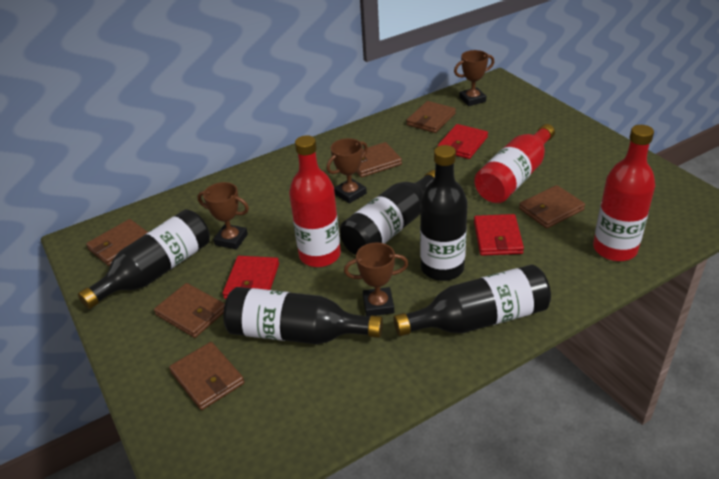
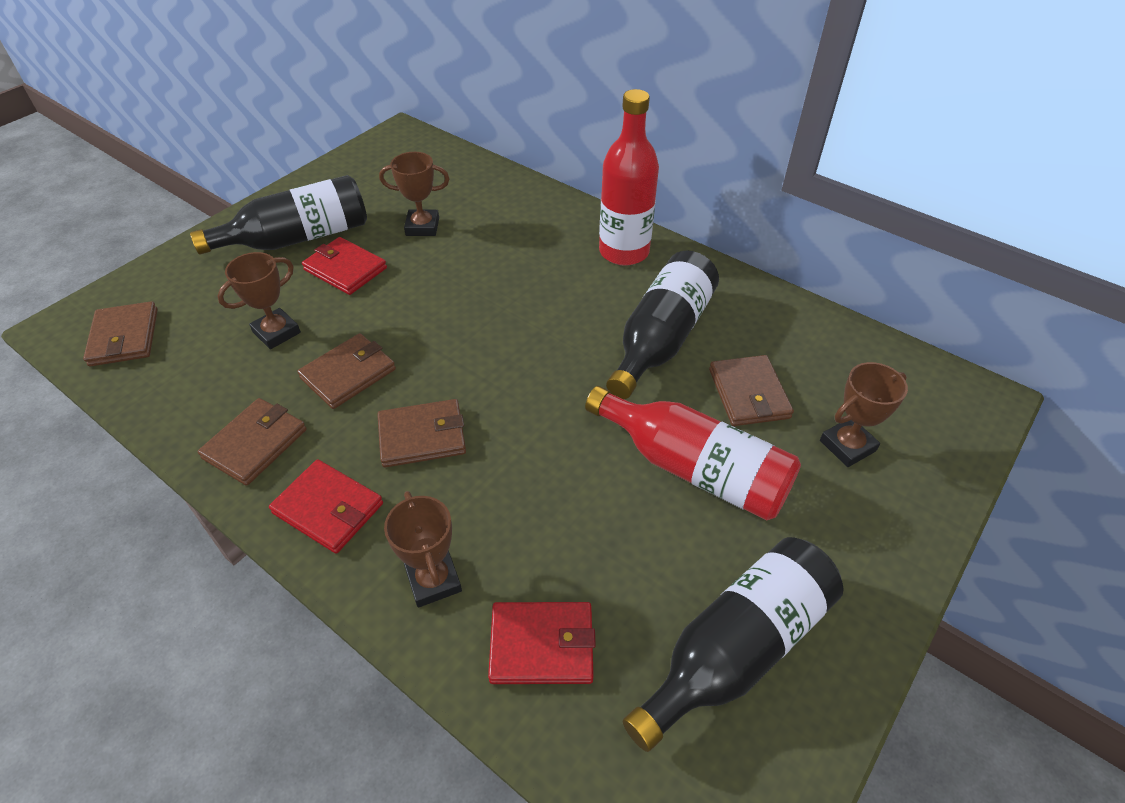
black bottle: 5 -> 3
brown wallet: 6 -> 5
red bottle: 3 -> 2

